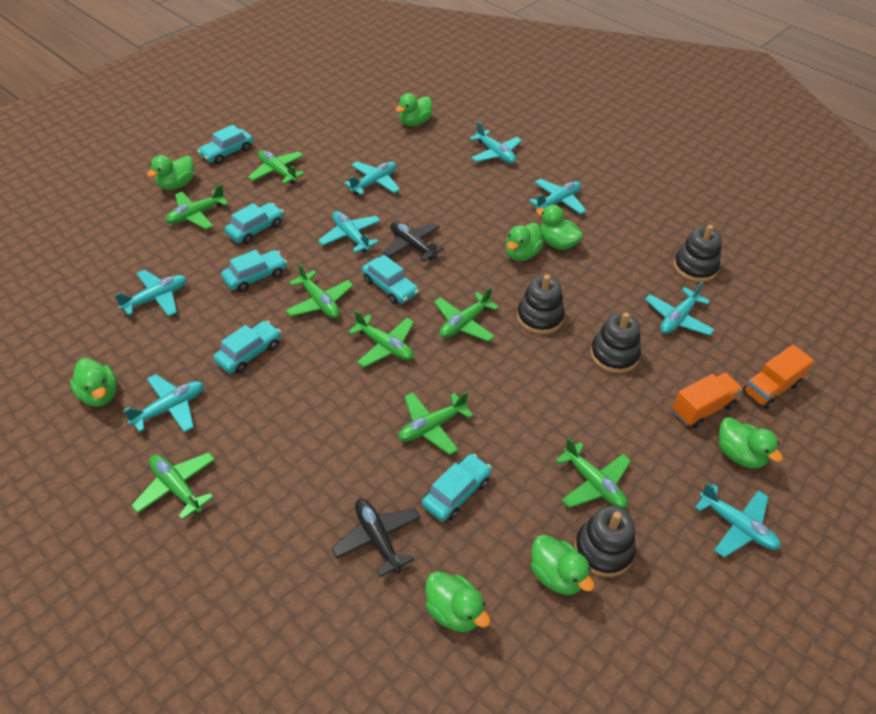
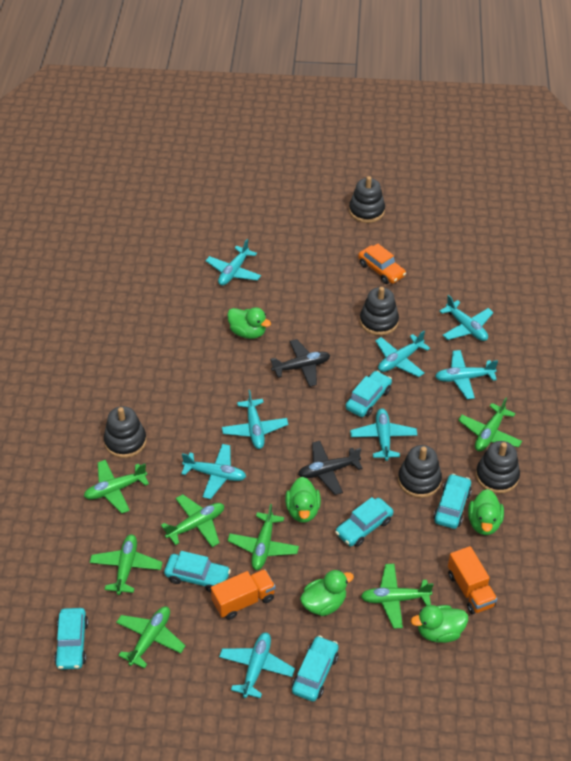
black stacking toy: 4 -> 5
green duck: 8 -> 5
green plane: 8 -> 7
orange car: 0 -> 1

